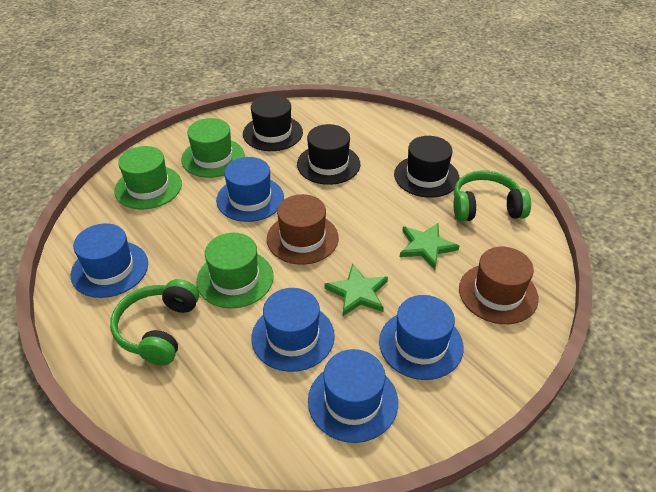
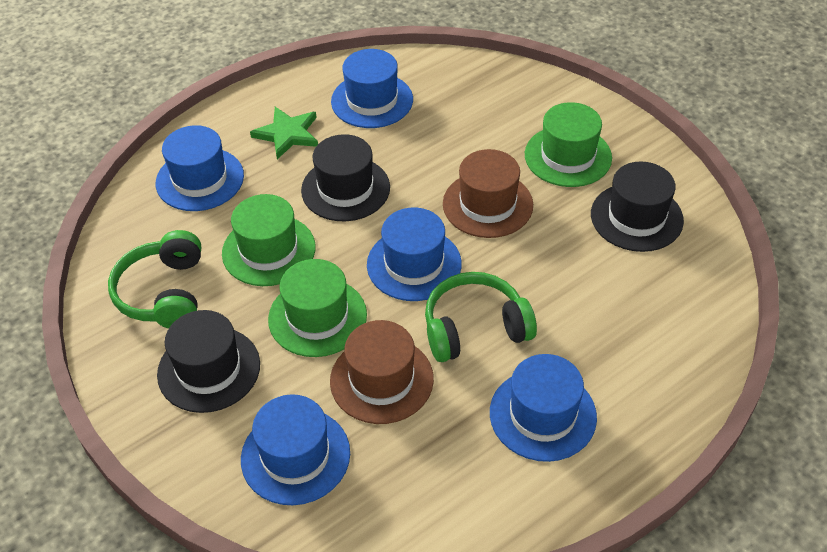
green star: 2 -> 1

